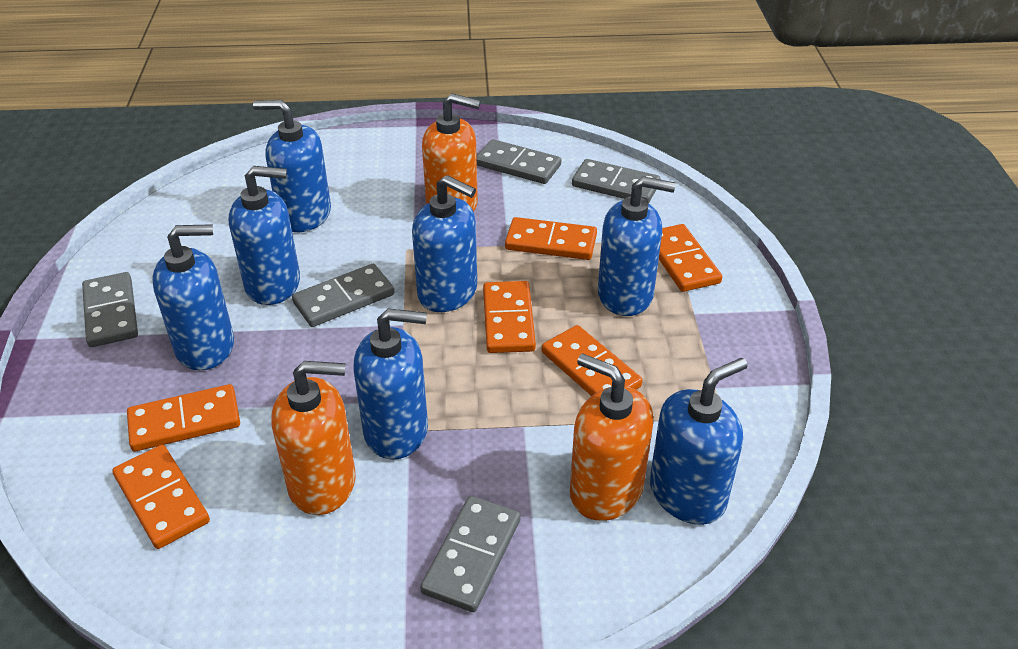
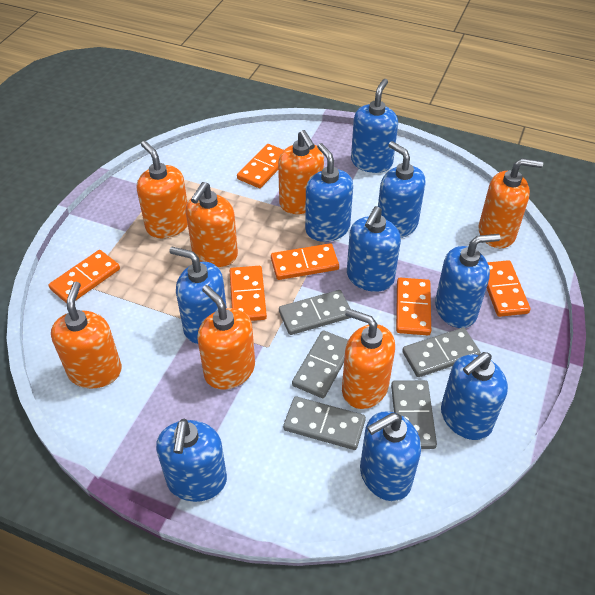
blue soap dispenser: 7 -> 9
orange soap dispenser: 3 -> 7

